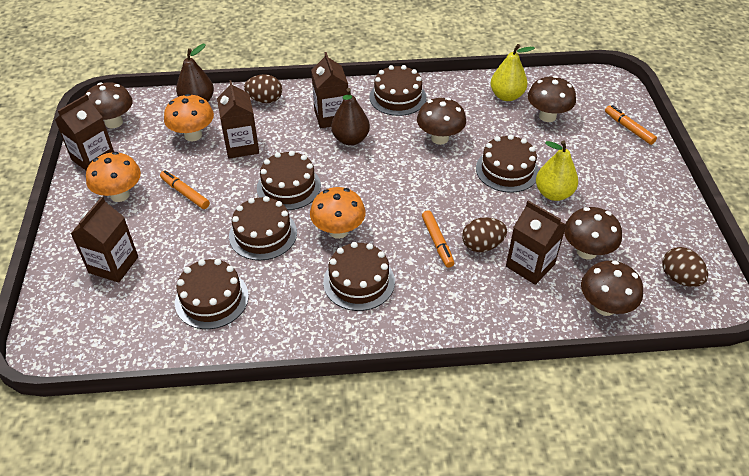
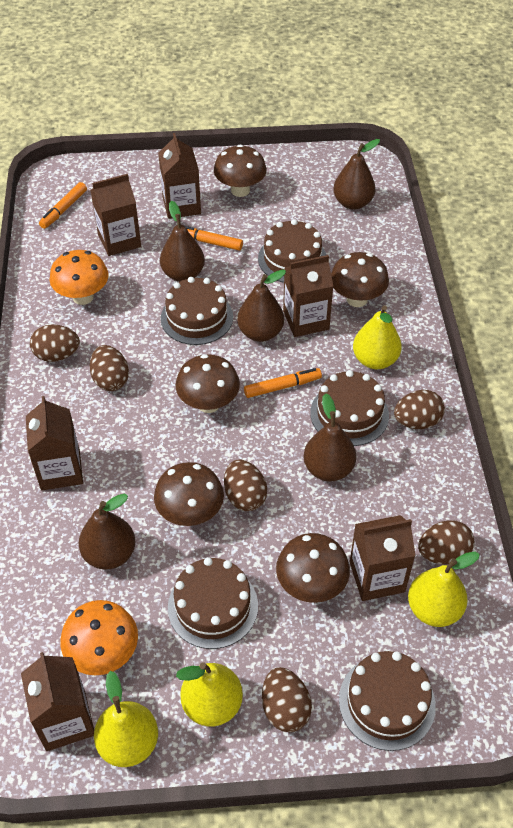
brown cake: 6 -> 5
brown carton: 5 -> 6
brown egg: 3 -> 6
brown pear: 2 -> 5
orange mushroom: 3 -> 2
yellow pear: 2 -> 4

